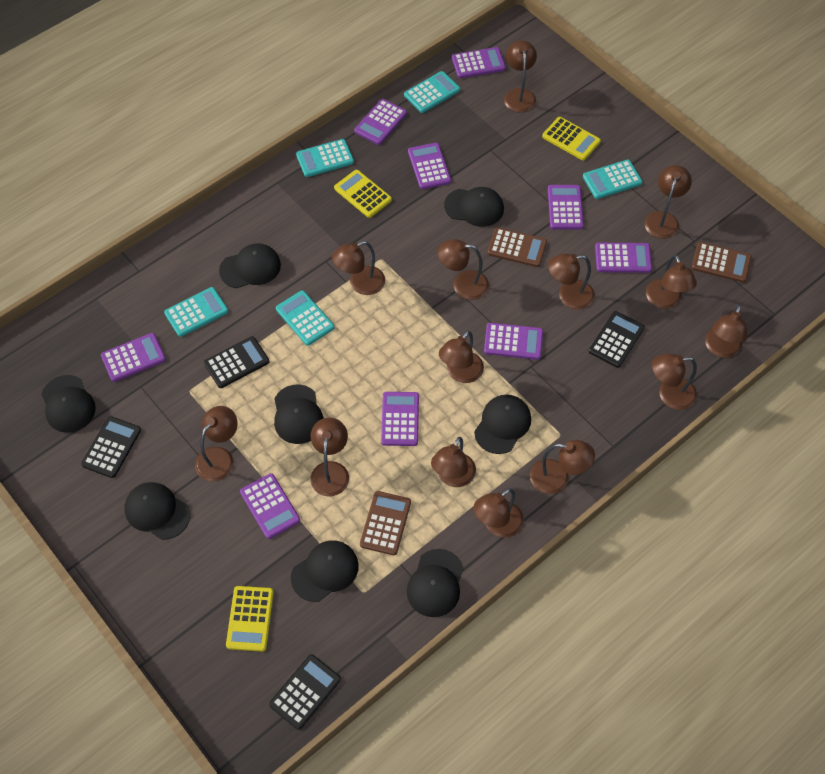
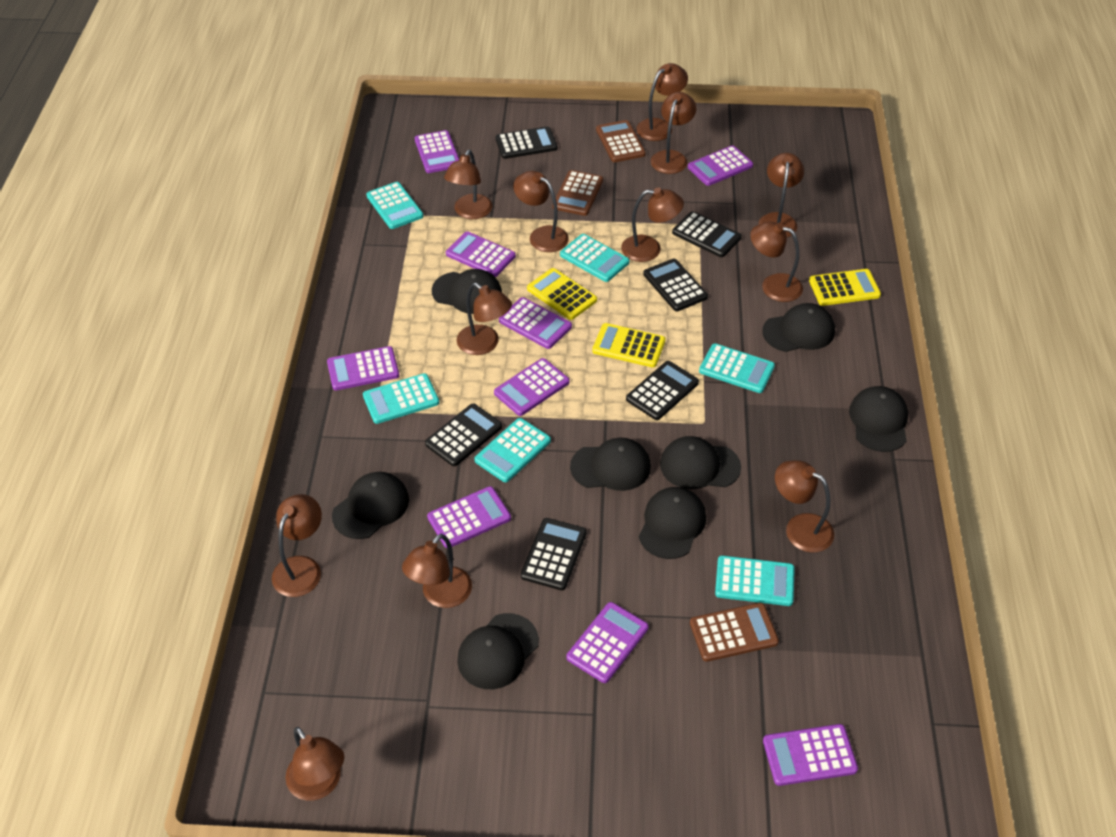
black calculator: 4 -> 6
brown lamp: 14 -> 12
turquoise calculator: 5 -> 6

